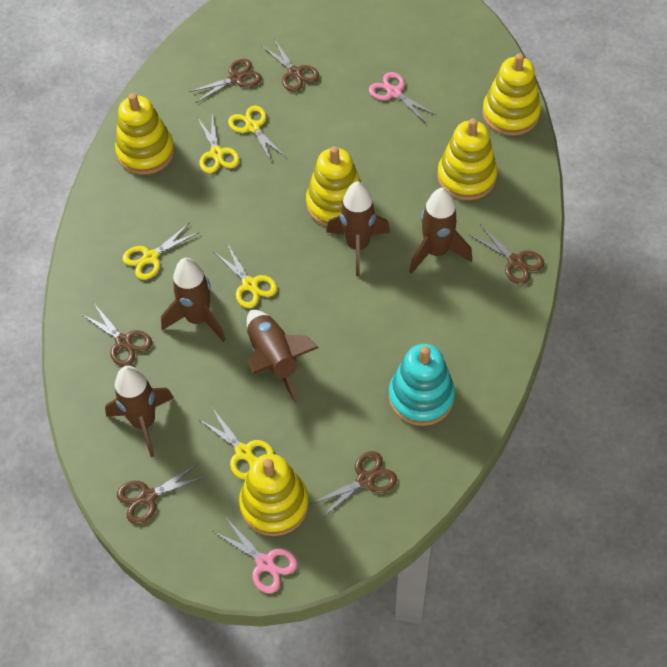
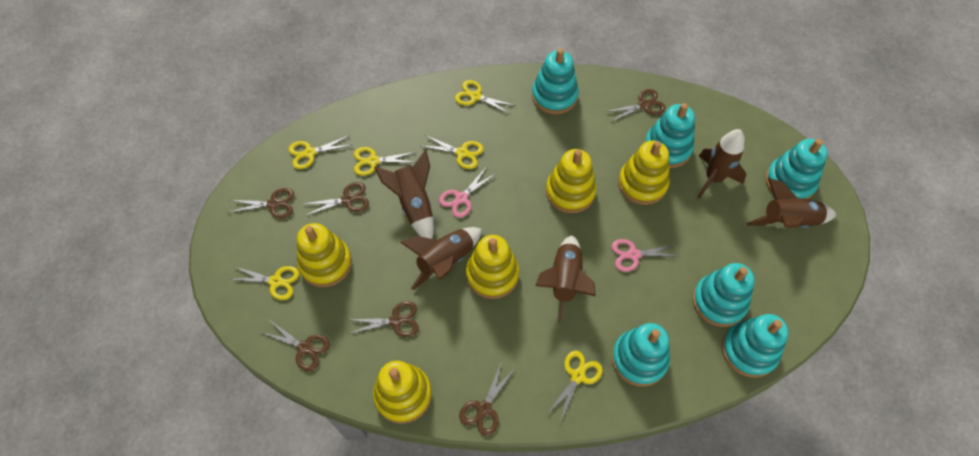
turquoise stacking toy: 1 -> 6
yellow scissors: 5 -> 6

